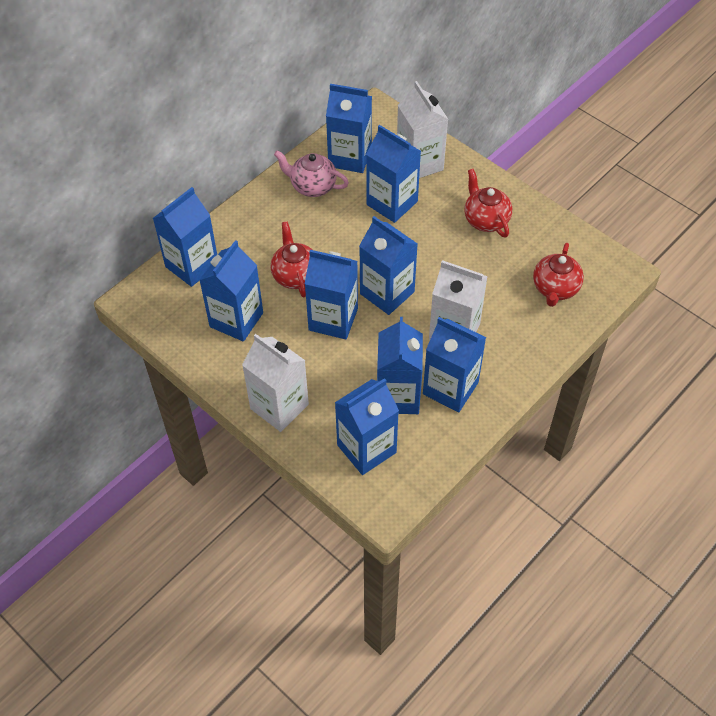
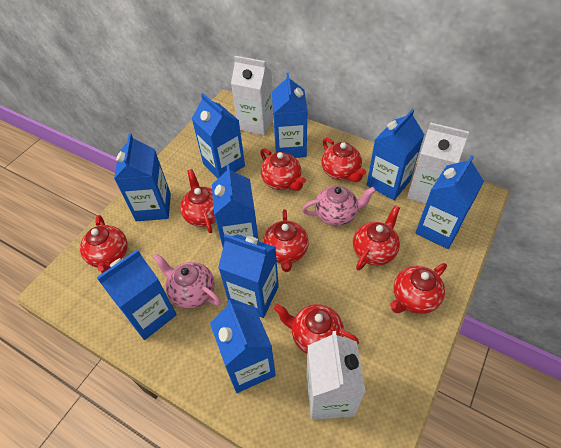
pink teapot: 1 -> 2
red teapot: 3 -> 8

